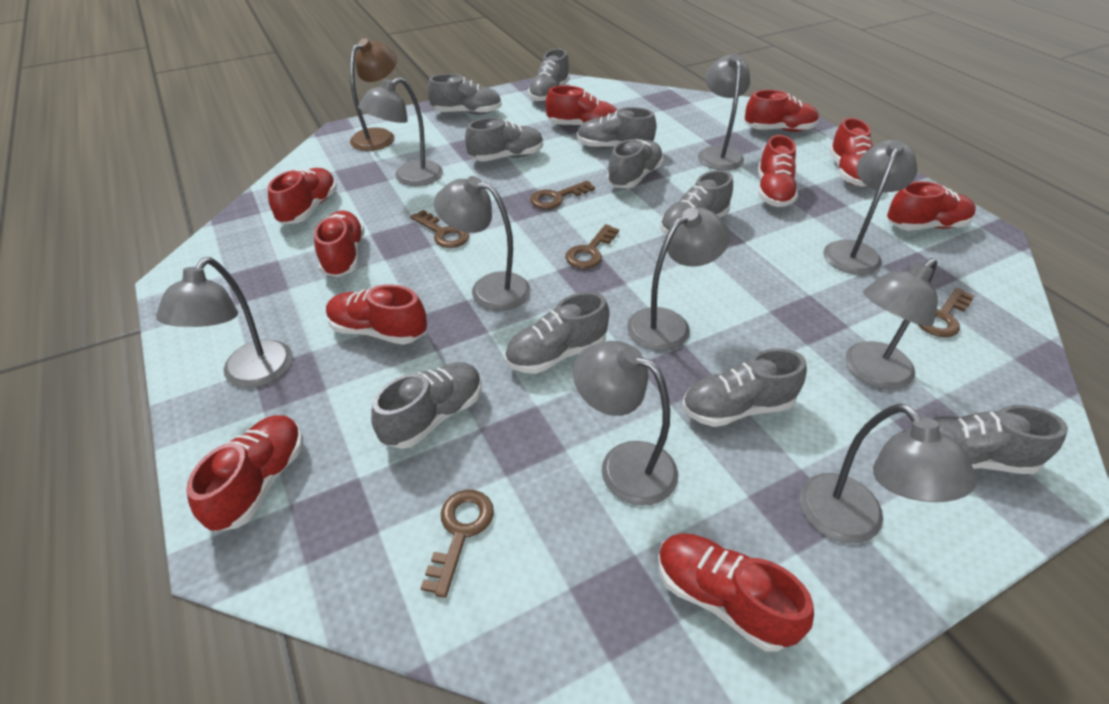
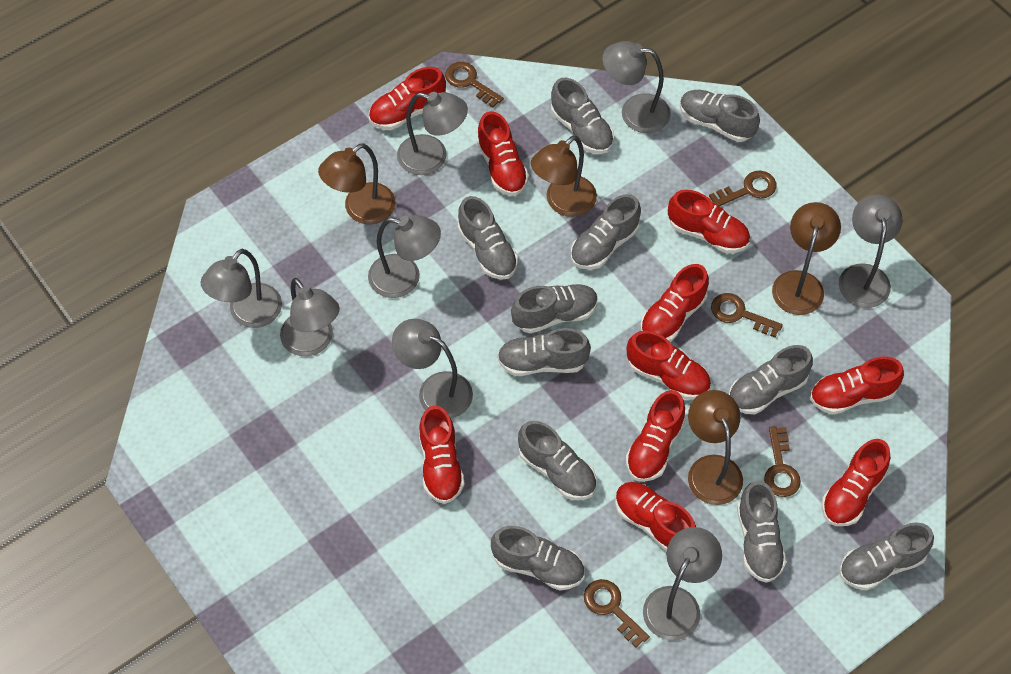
brown lamp: 1 -> 4
grey lamp: 9 -> 8
grey shoe: 10 -> 11

